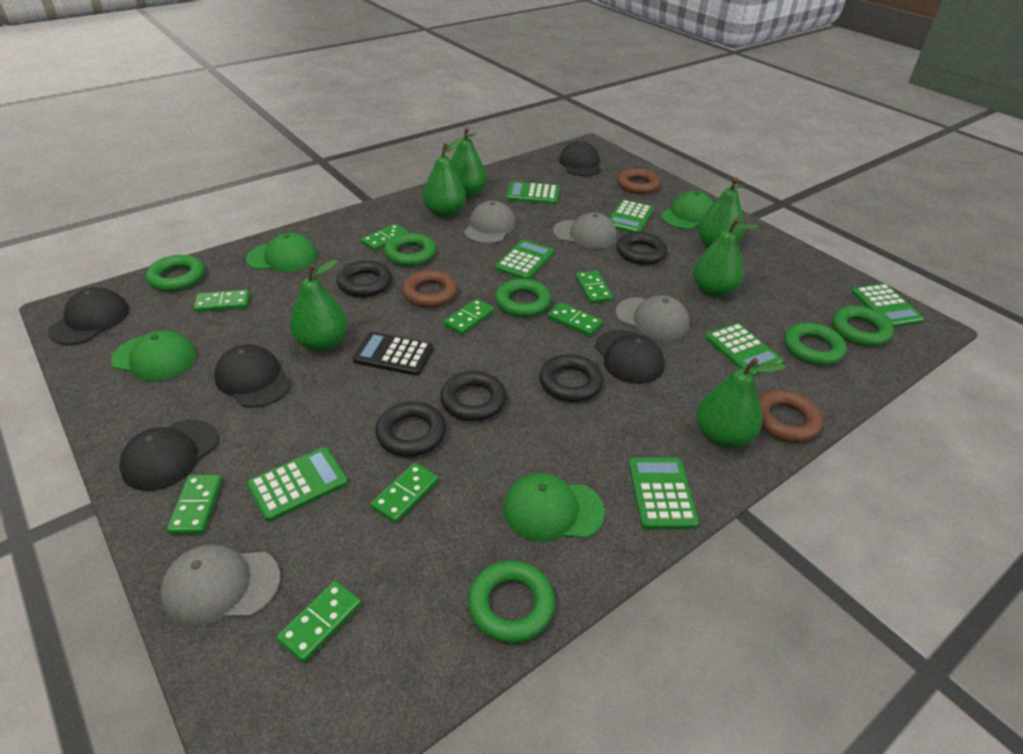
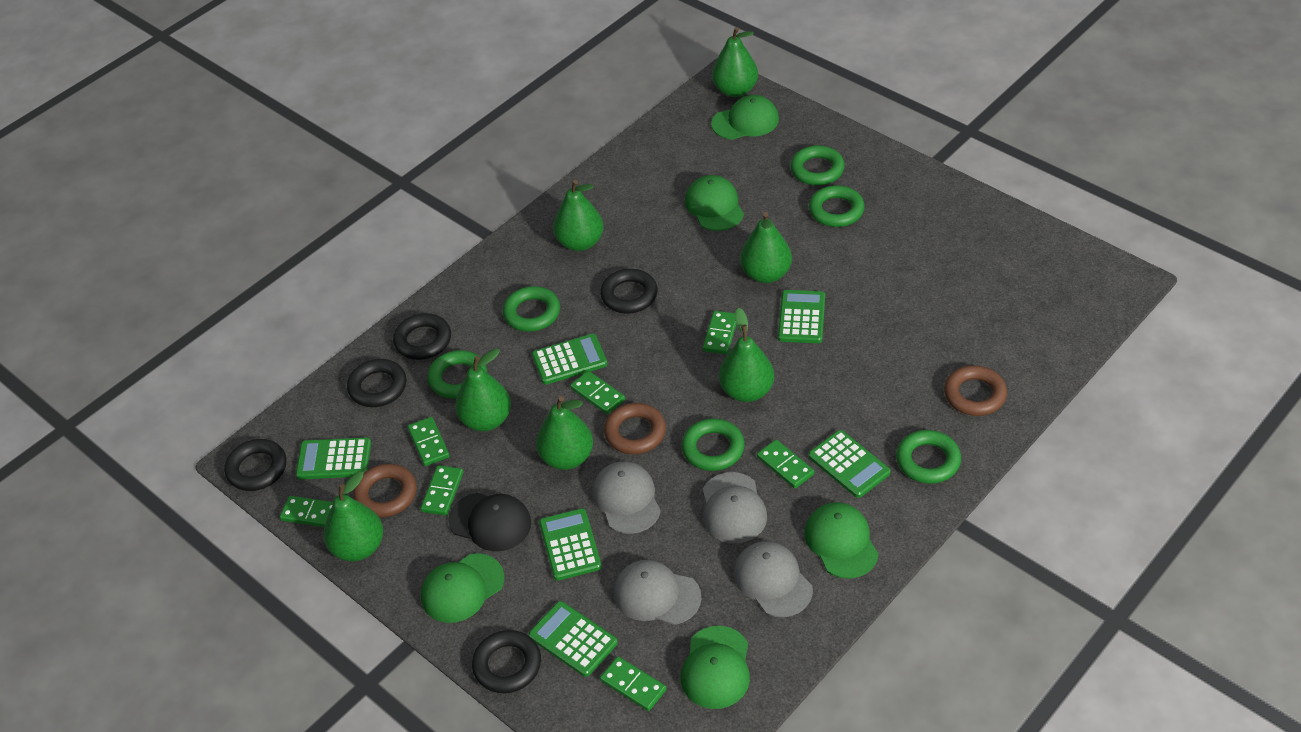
black calculator: 1 -> 0
black cap: 5 -> 1
green calculator: 7 -> 6
green cap: 4 -> 5
green domino: 8 -> 7
green pear: 6 -> 7

